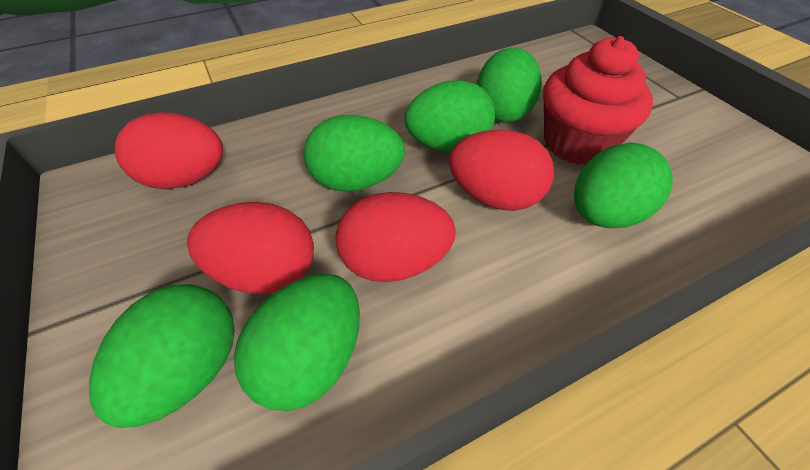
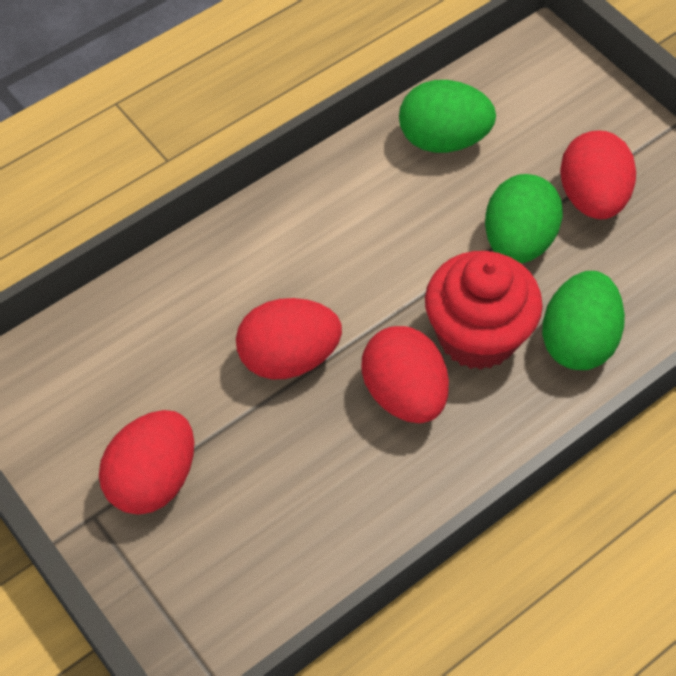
green egg: 6 -> 3

